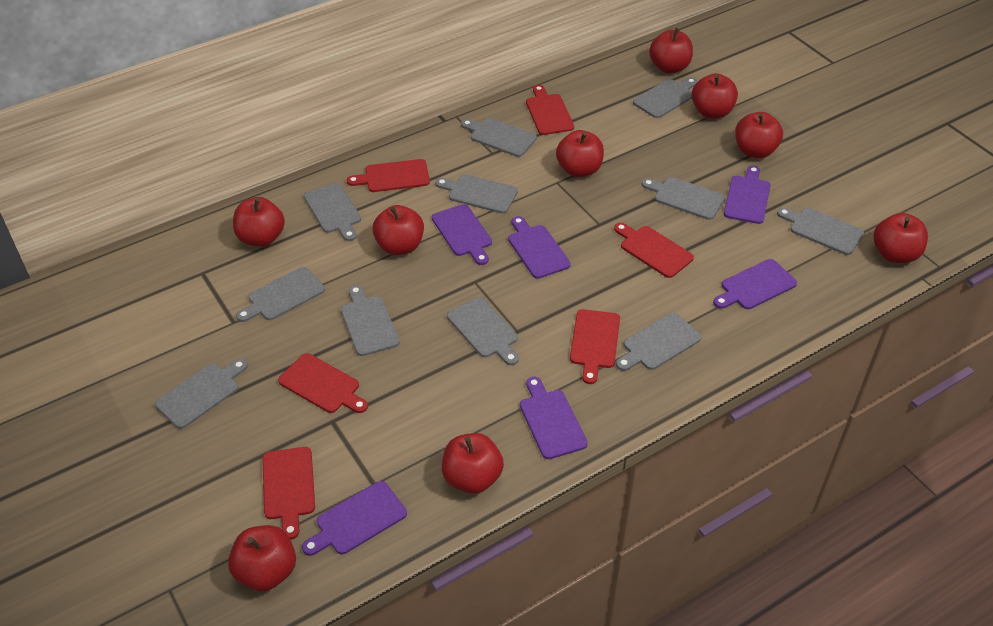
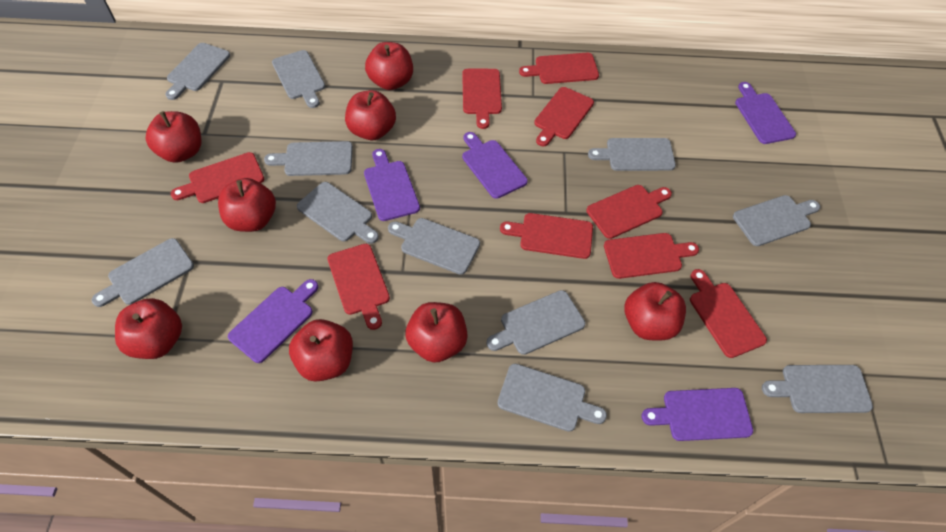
purple cutting board: 6 -> 5
red apple: 9 -> 8
red cutting board: 6 -> 9

